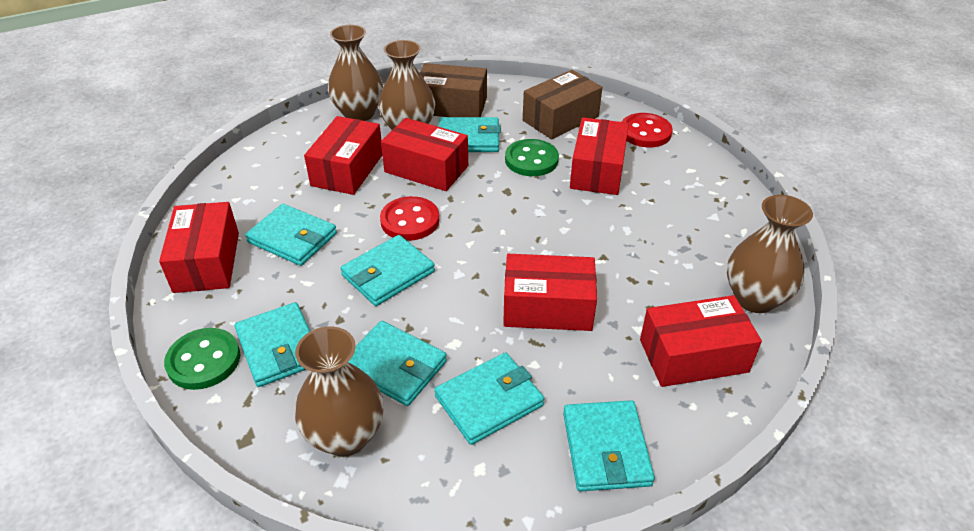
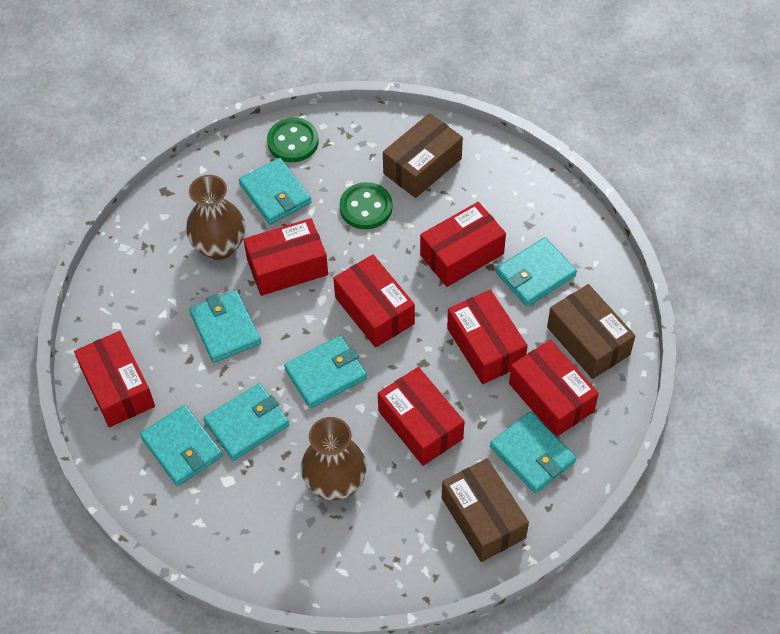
brown box: 2 -> 3
brown vase: 4 -> 2
red box: 6 -> 7
red button: 2 -> 0

